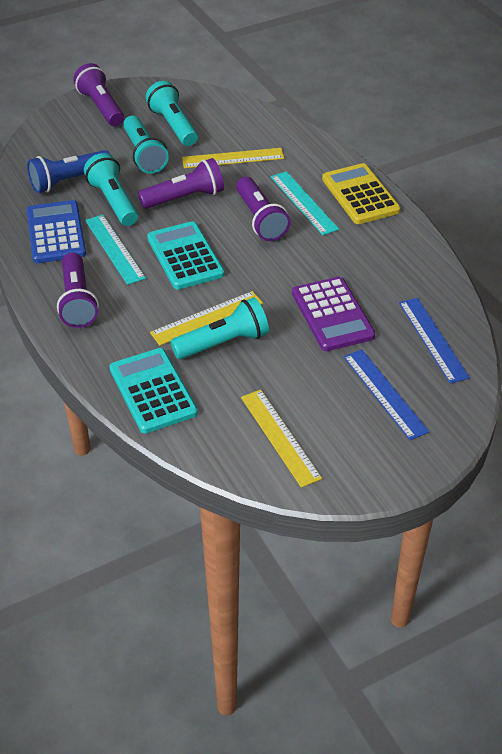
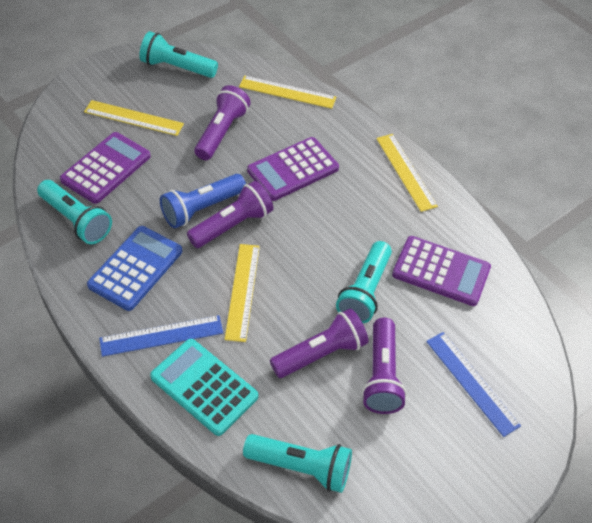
purple calculator: 1 -> 3
turquoise calculator: 2 -> 1
turquoise ruler: 2 -> 0
yellow calculator: 1 -> 0
yellow ruler: 3 -> 4

